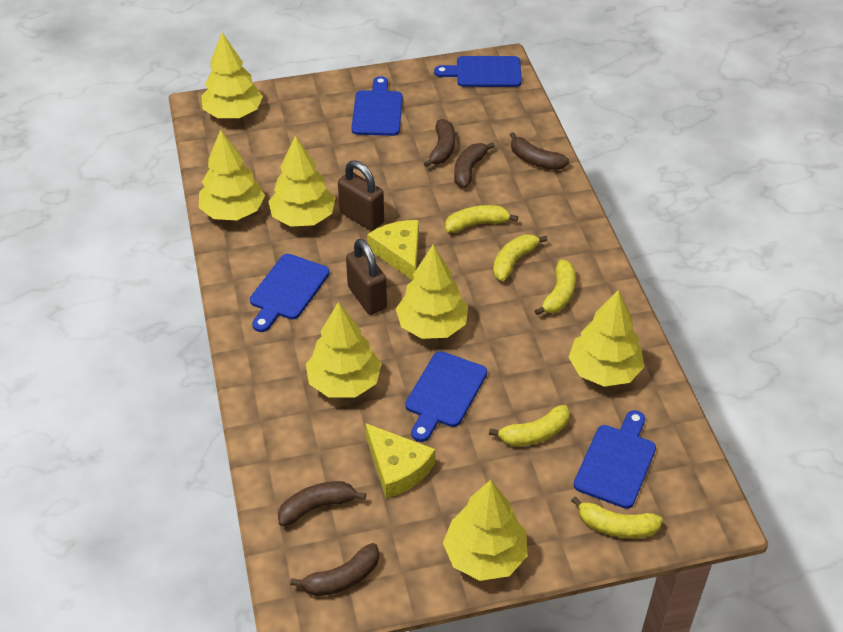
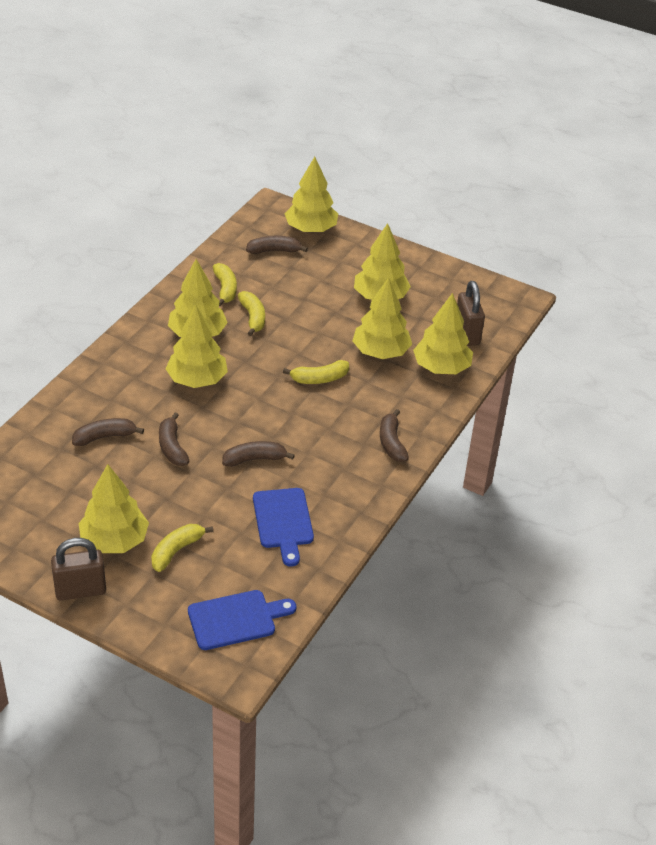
blue cutting board: 5 -> 2
yellow banana: 5 -> 4
yellow cheese: 2 -> 0

